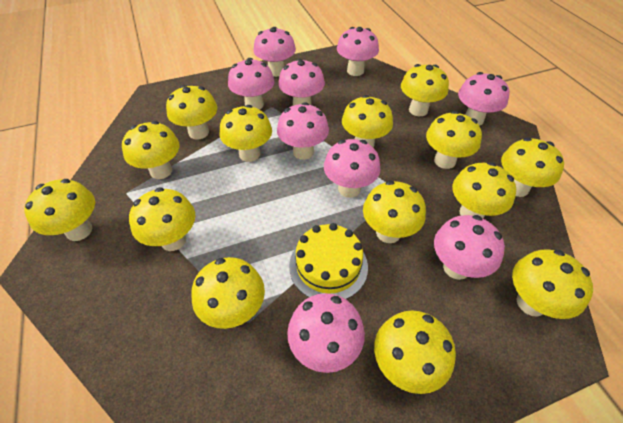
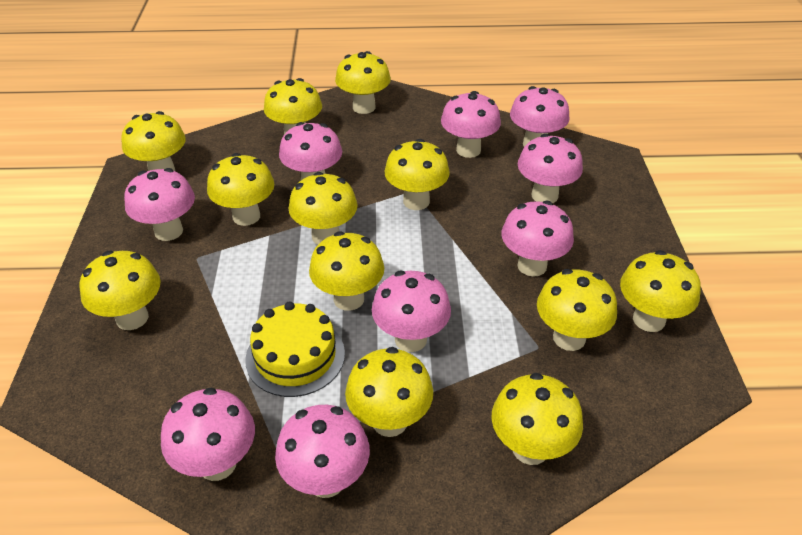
yellow mushroom: 14 -> 12

